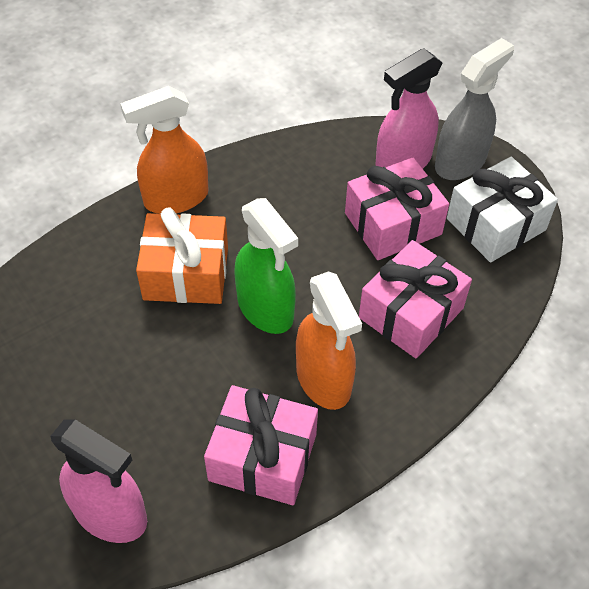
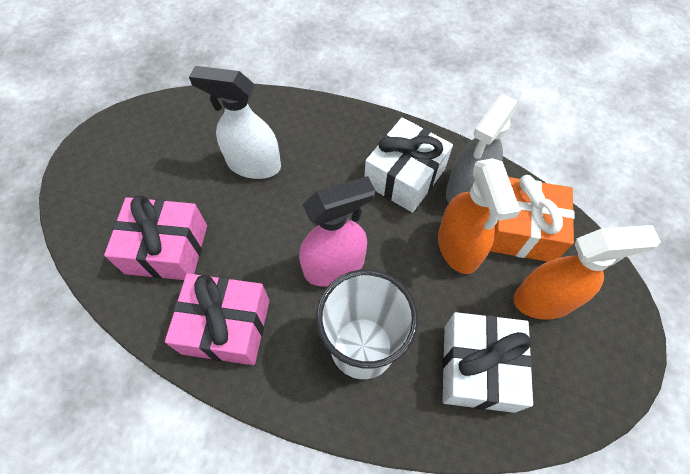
green spray bottle: 1 -> 0
pink gift: 3 -> 2
pink spray bottle: 2 -> 1
white cup: 0 -> 1
white gift: 1 -> 2
white spray bottle: 0 -> 1

